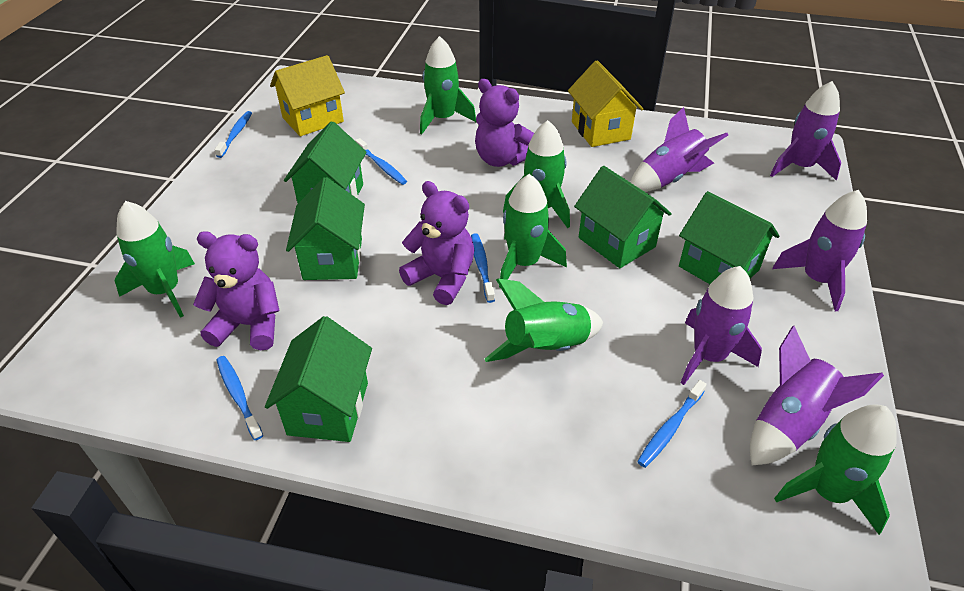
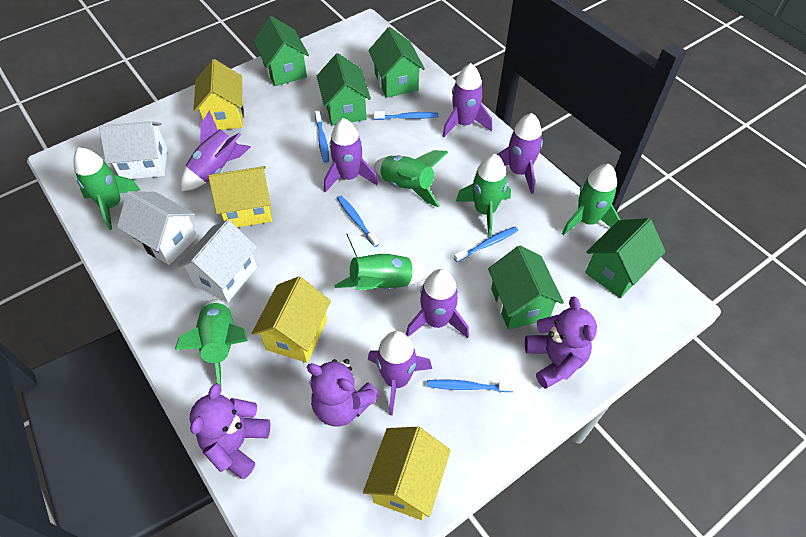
purple rocket: 5 -> 6
white house: 0 -> 3
yellow house: 2 -> 4

